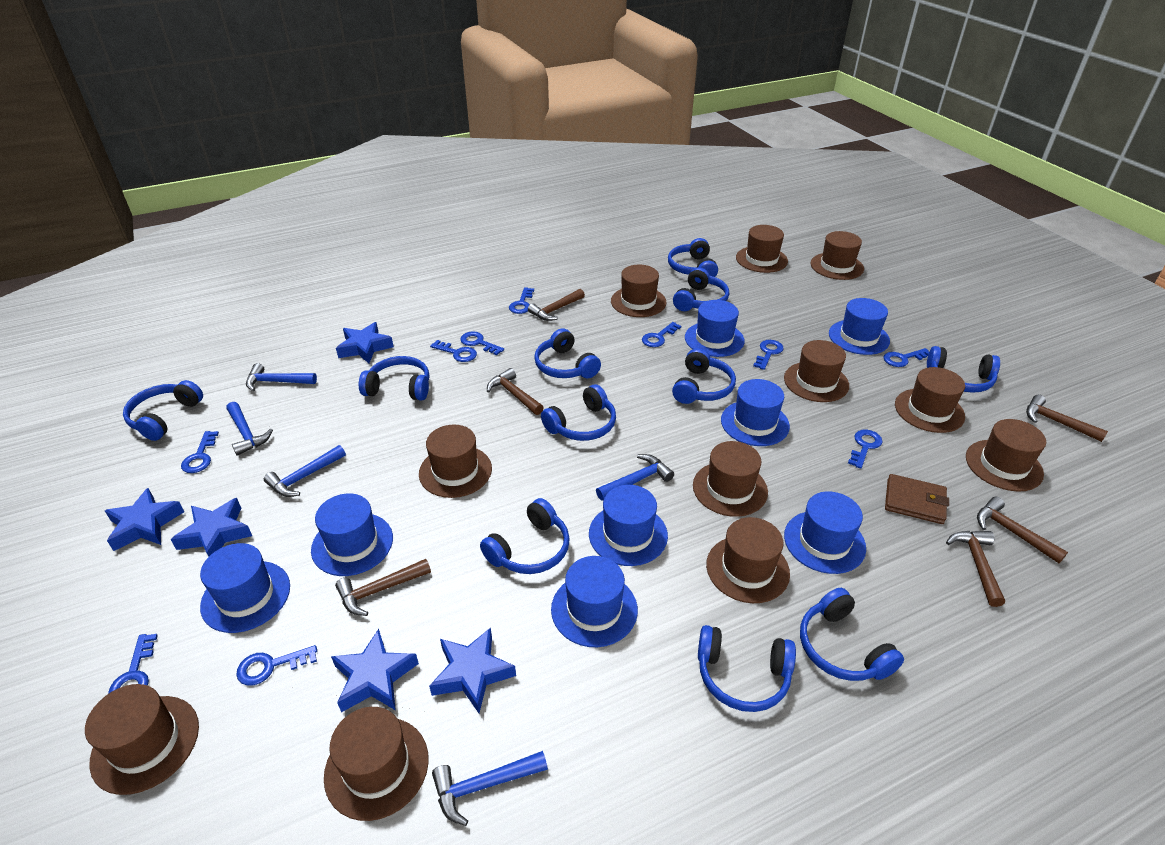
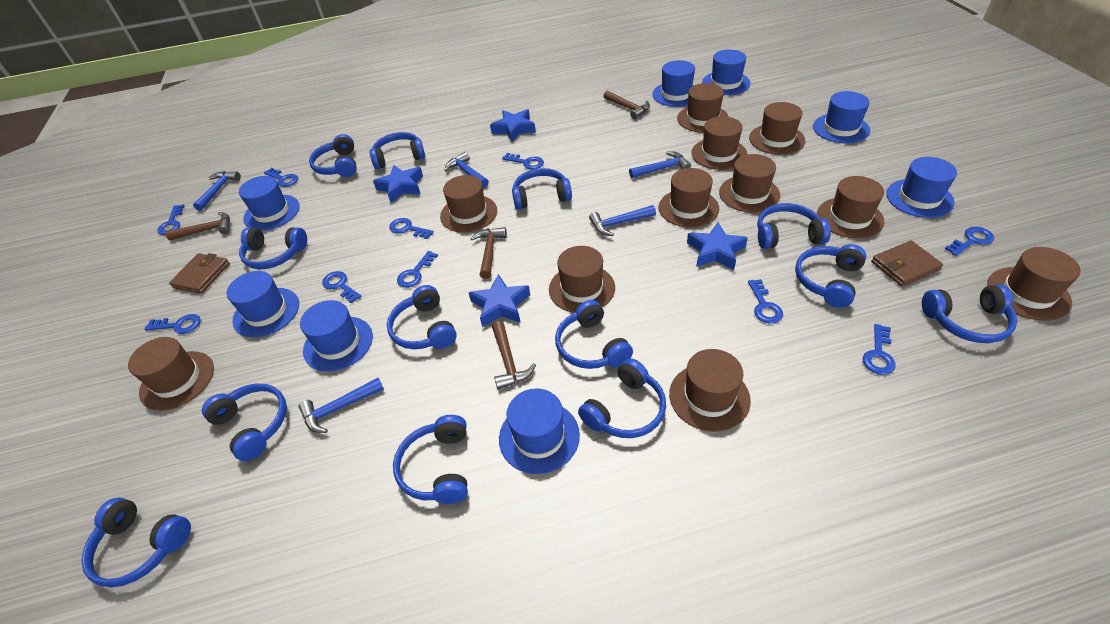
blue headphones: 11 -> 13
blue star: 5 -> 4
brown hammer: 6 -> 4
brown wallet: 1 -> 2

